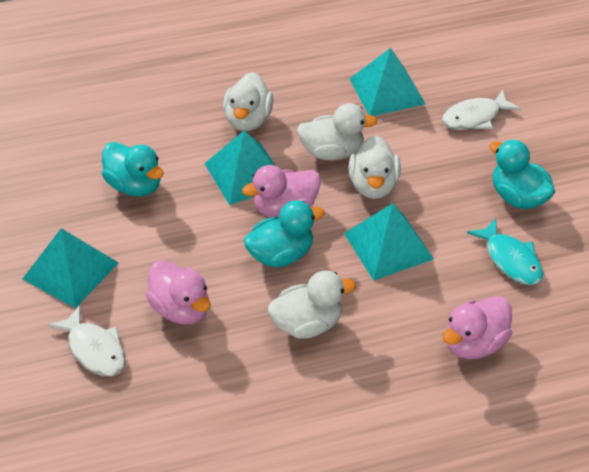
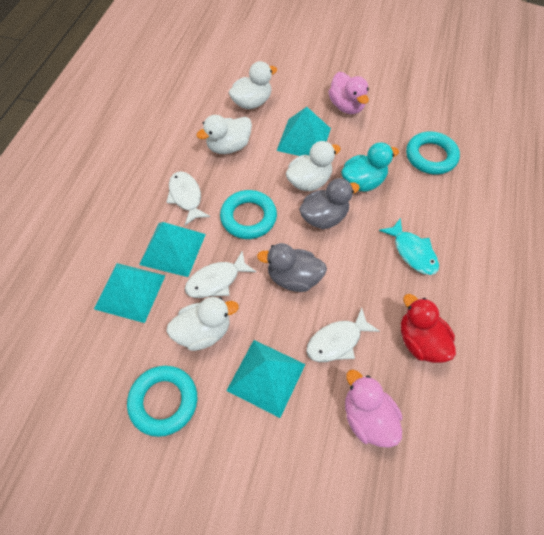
grey duck: 0 -> 2
pink duck: 3 -> 2
red duck: 0 -> 1
turquoise duck: 3 -> 1
turquoise ring: 0 -> 3
white fish: 2 -> 3

